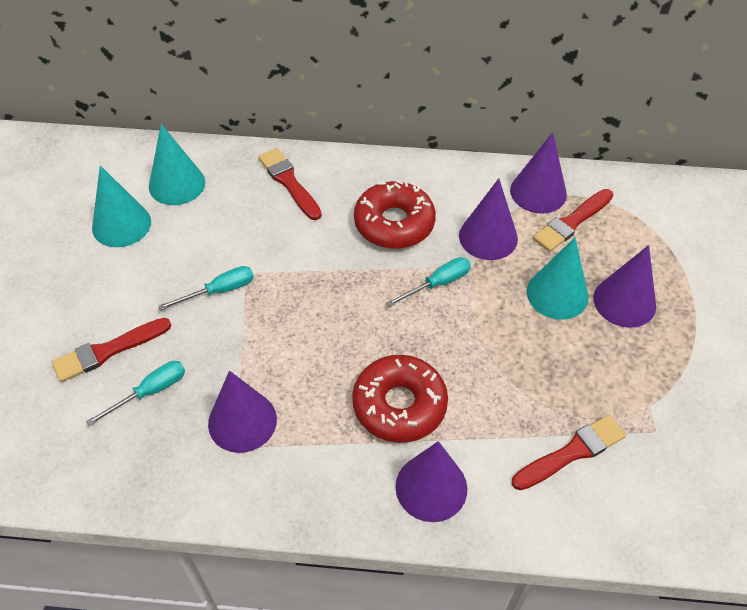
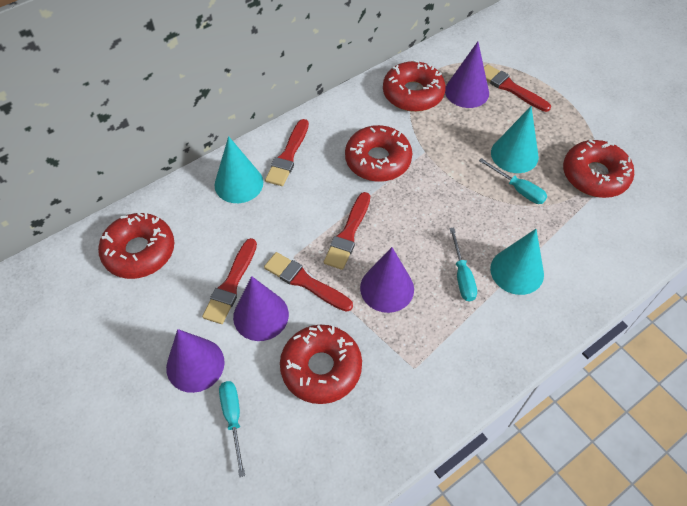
purple cone: 5 -> 4
red brush: 4 -> 5
red donut: 2 -> 5

